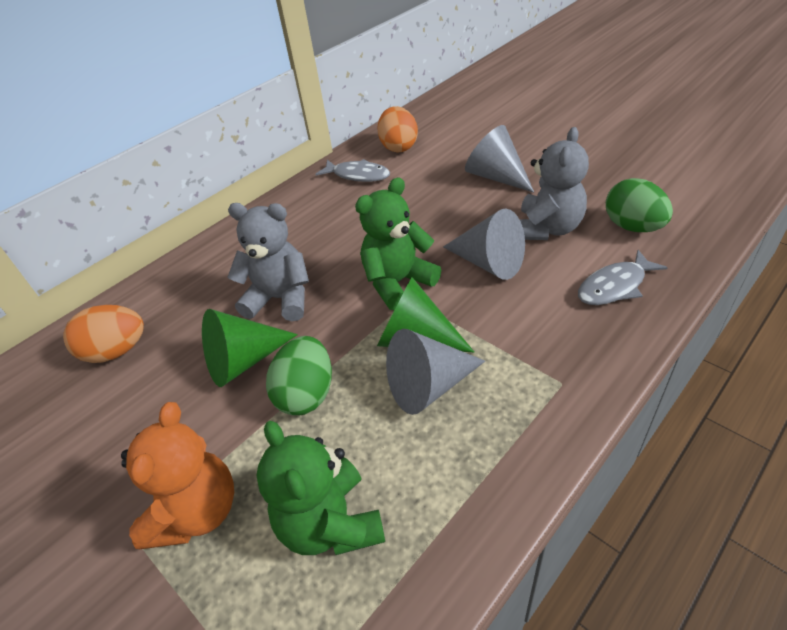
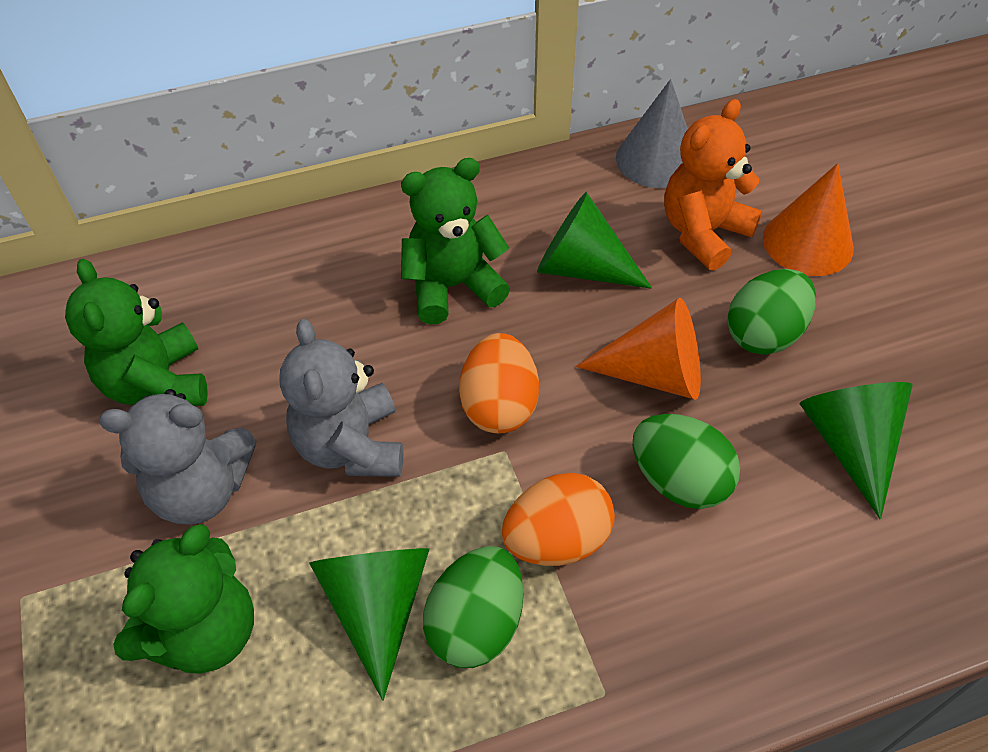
green cone: 2 -> 3
green egg: 2 -> 3
green teddy bear: 2 -> 3
grey cone: 3 -> 1
grey fish: 2 -> 0
orange cone: 0 -> 2

